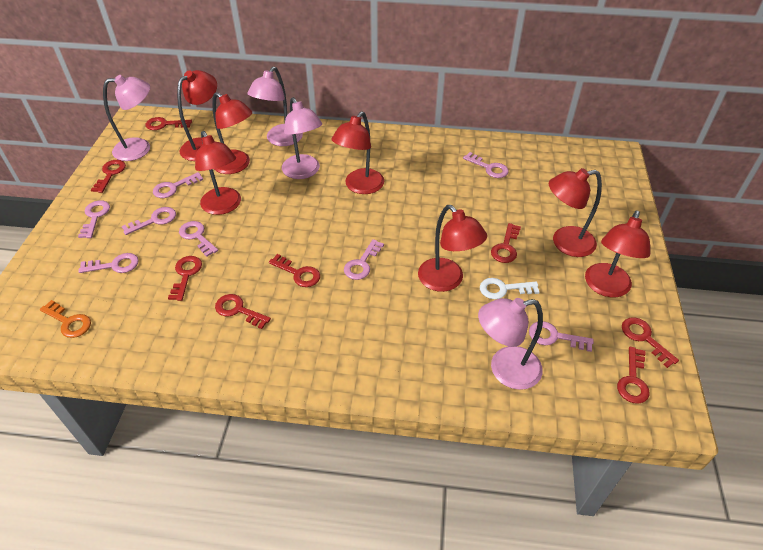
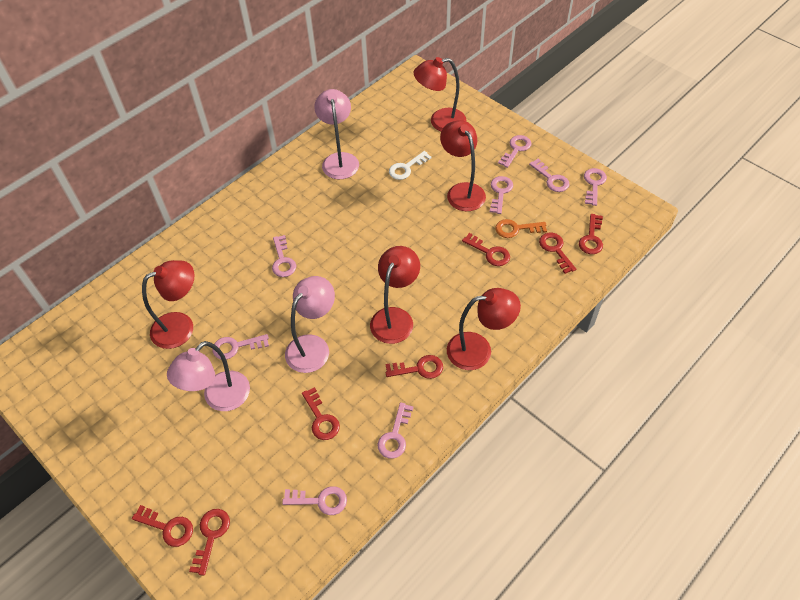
pink lamp: 4 -> 3
red key: 8 -> 7
red lamp: 7 -> 5

